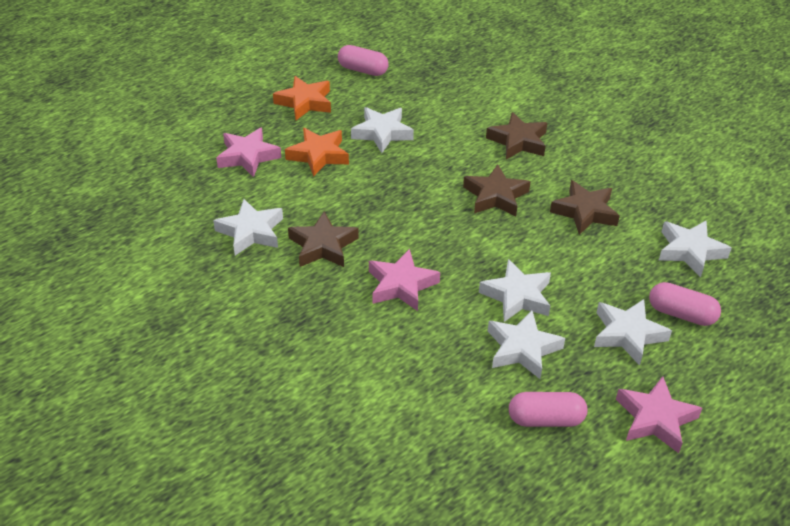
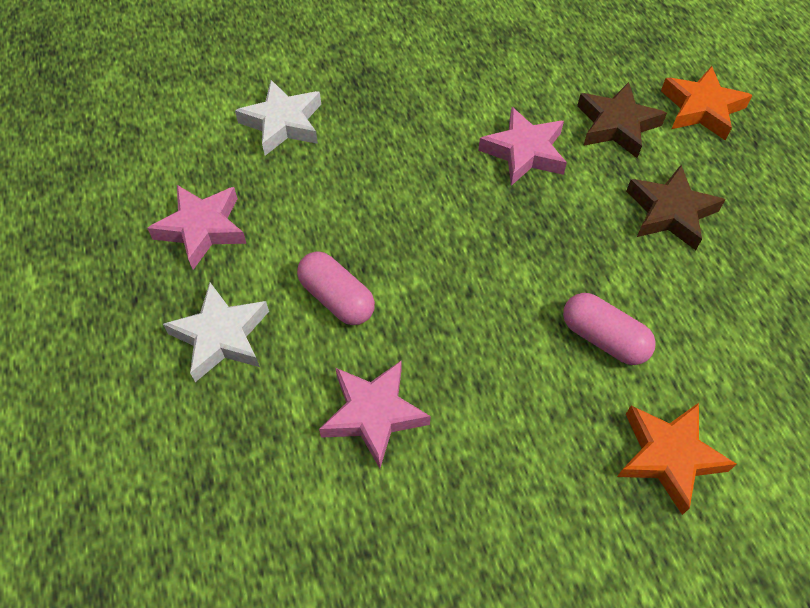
brown star: 4 -> 2
pink capsule: 3 -> 2
white star: 6 -> 2

